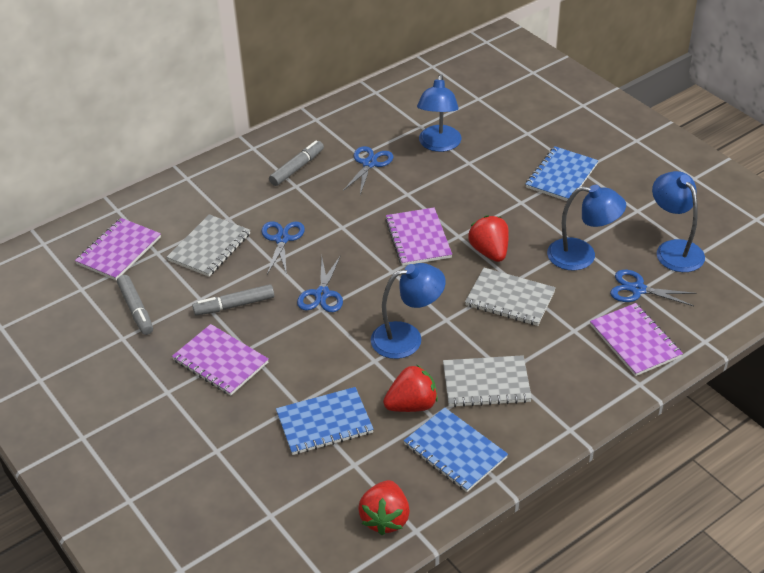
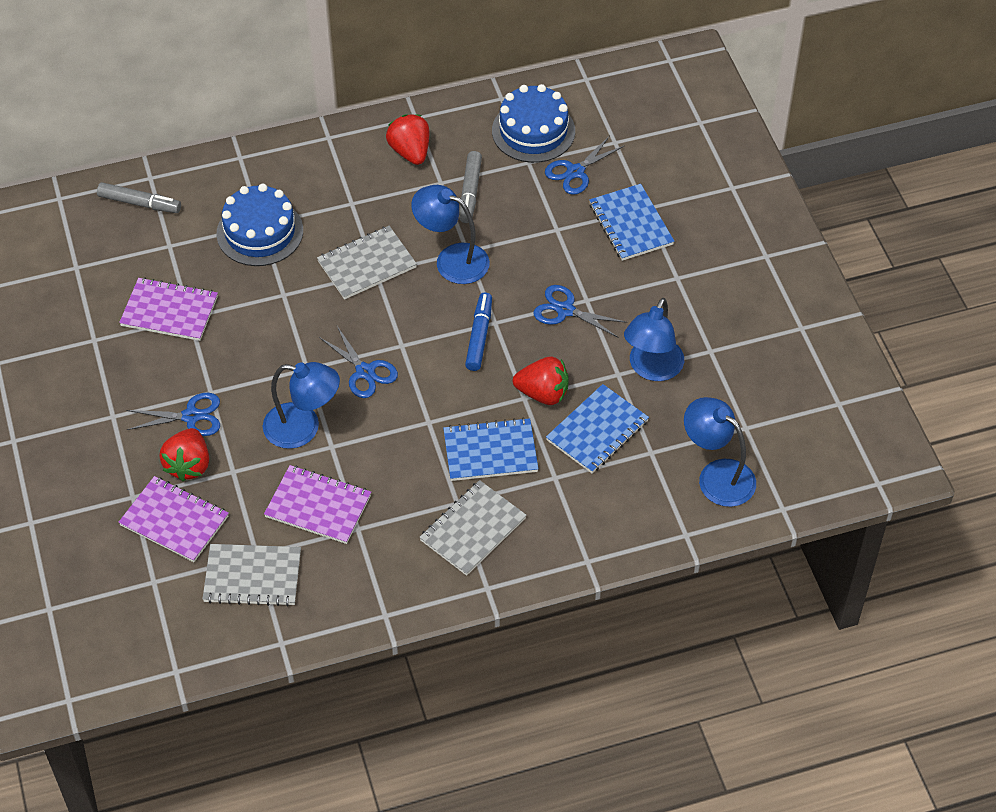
blue cake: 0 -> 2
blue marker: 0 -> 1
grey marker: 3 -> 2
purple notebook: 4 -> 3

